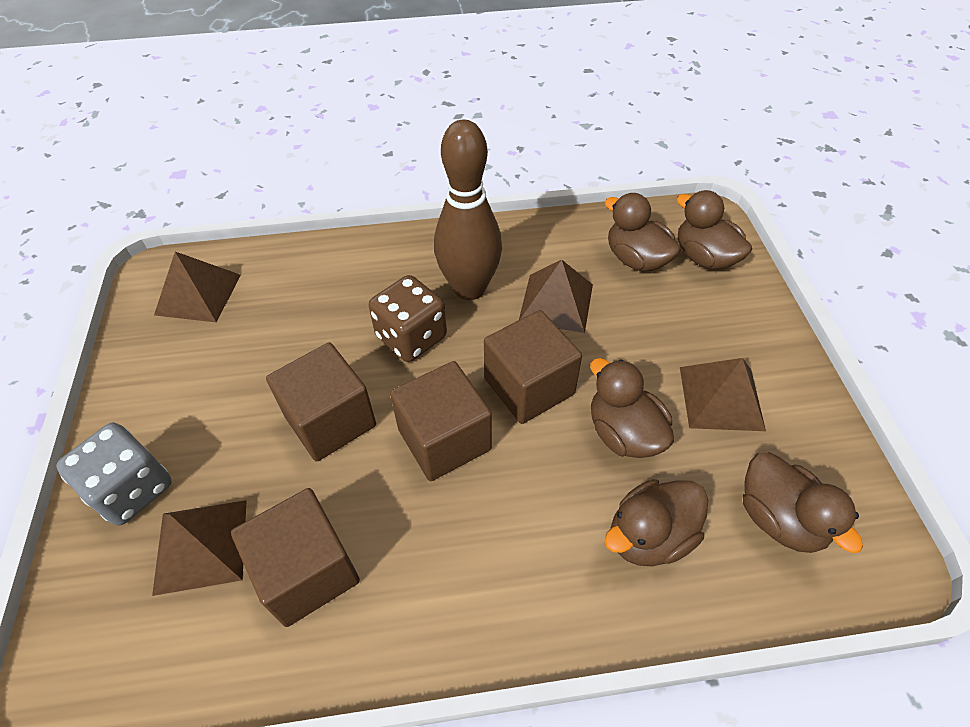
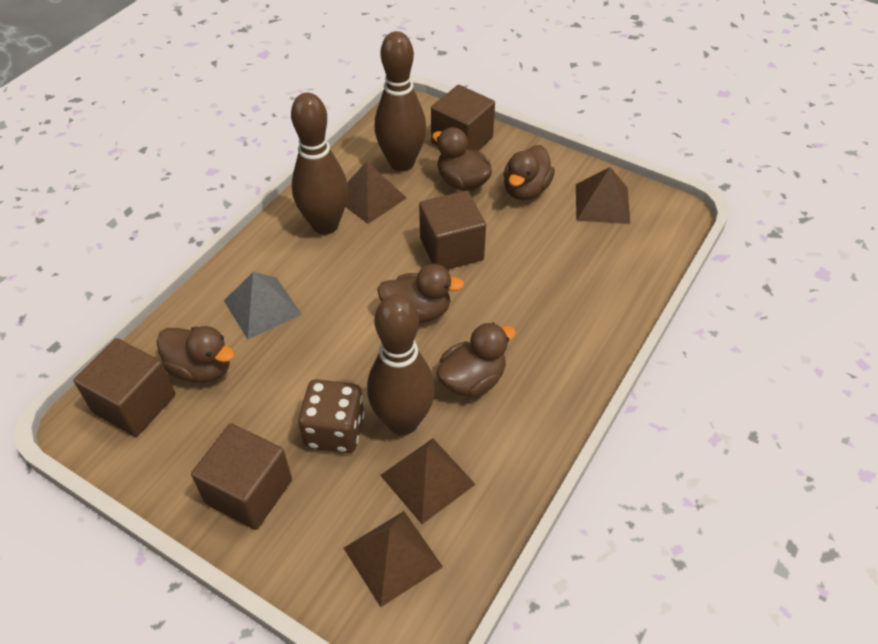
brown bowling pin: 1 -> 3
grey dice: 1 -> 0
grey pyramid: 0 -> 1

